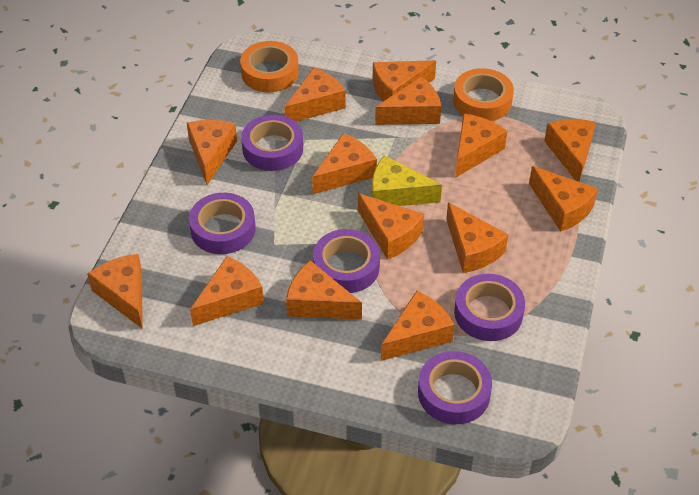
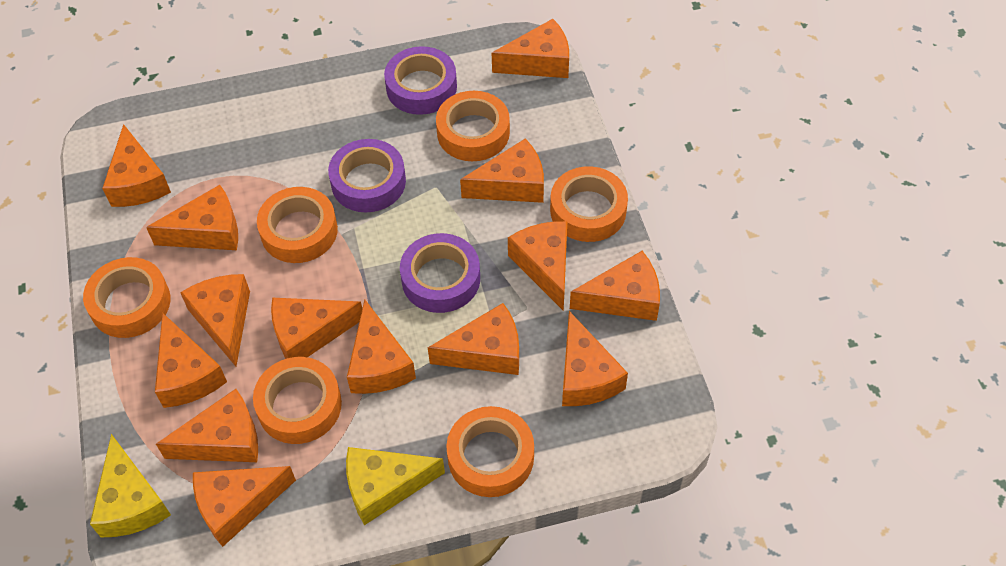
orange tape: 2 -> 6
purple tape: 5 -> 3
yellow cheese: 1 -> 2

